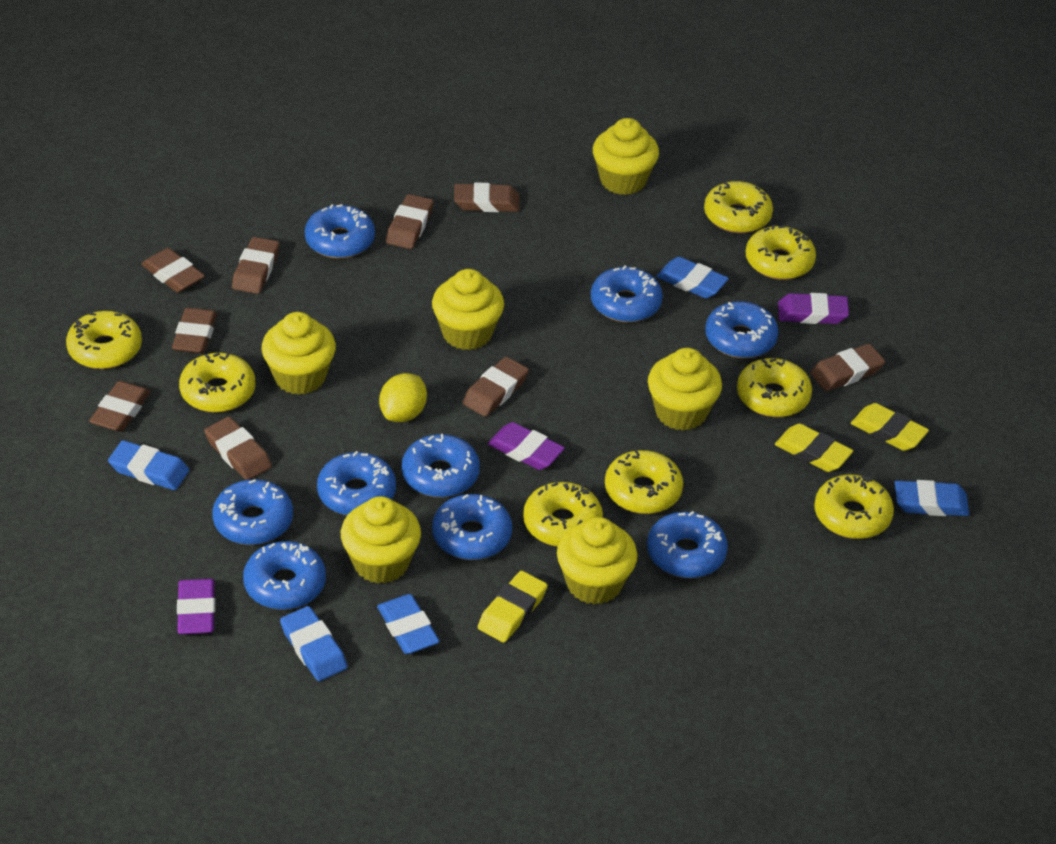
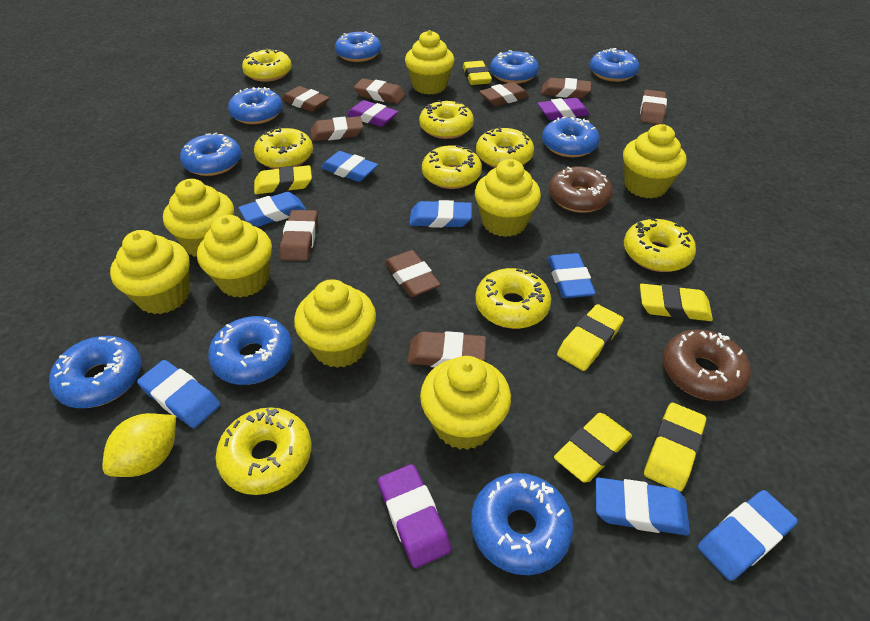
blue eraser: 5 -> 7
brown donut: 0 -> 2
yellow cupcake: 6 -> 8
yellow eraser: 3 -> 6

